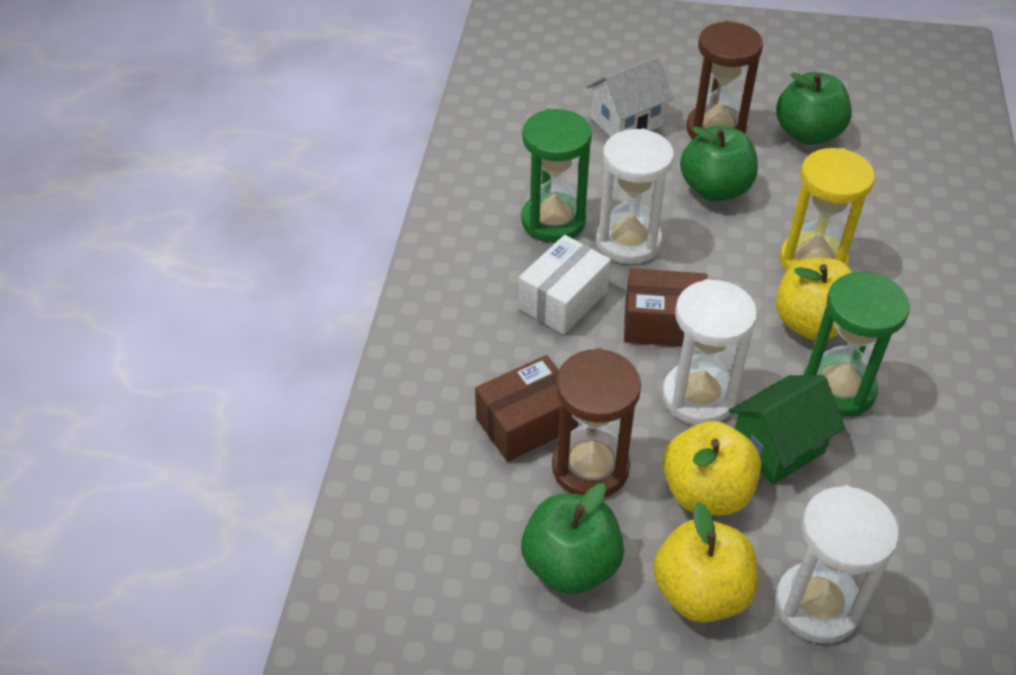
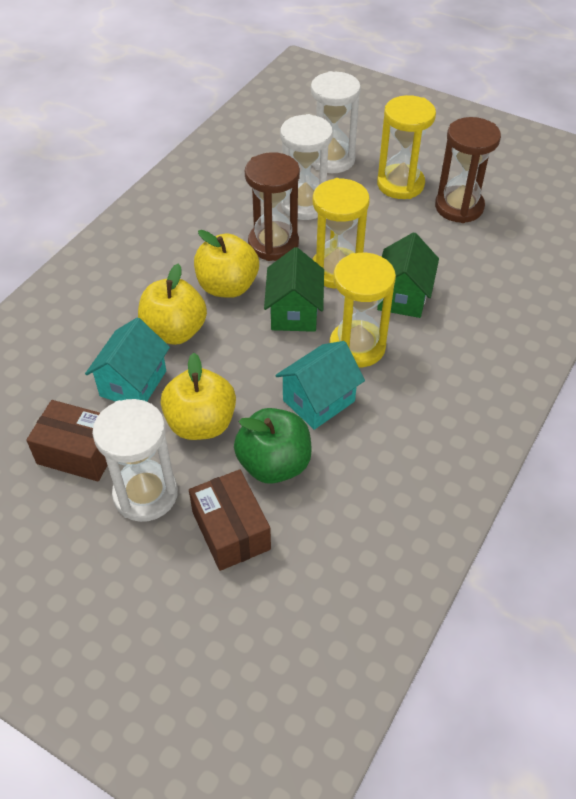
green apple: 3 -> 1
green hourglass: 2 -> 0
green house: 1 -> 2
turquoise house: 0 -> 2
white box: 1 -> 0
white house: 1 -> 0
yellow hourglass: 1 -> 3

